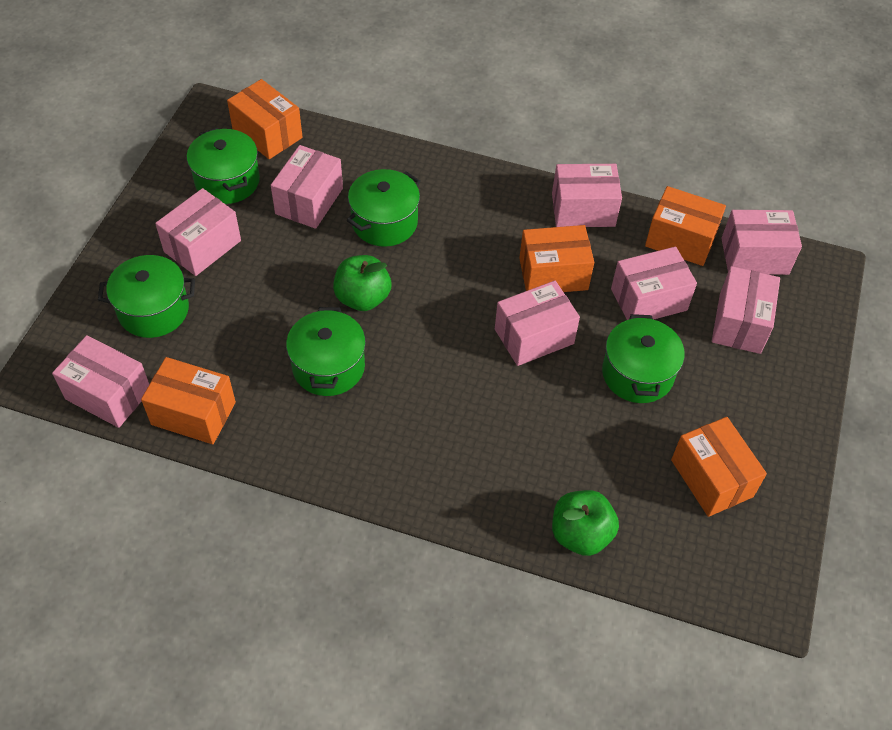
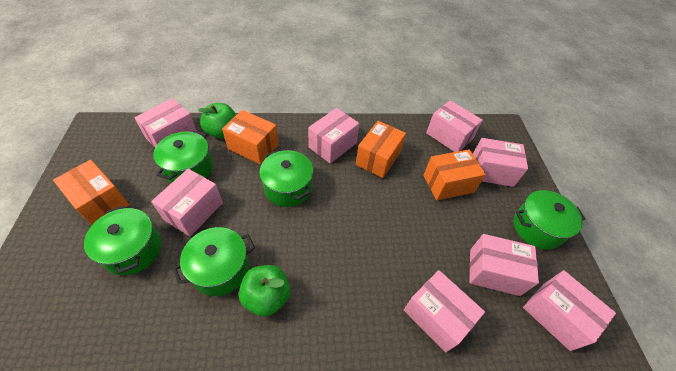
orange box: 5 -> 4

